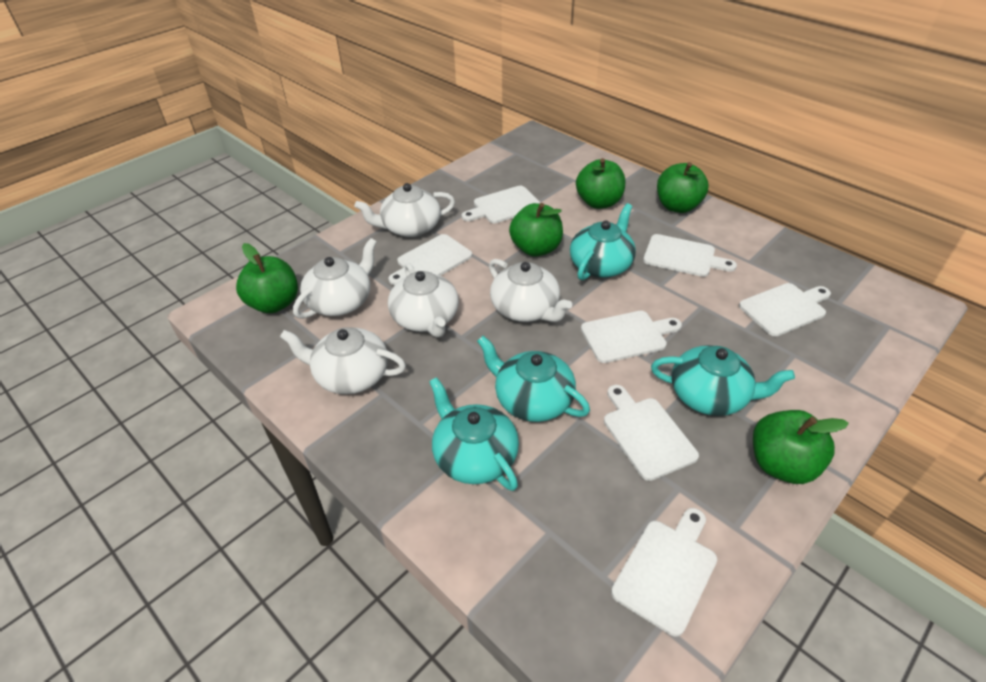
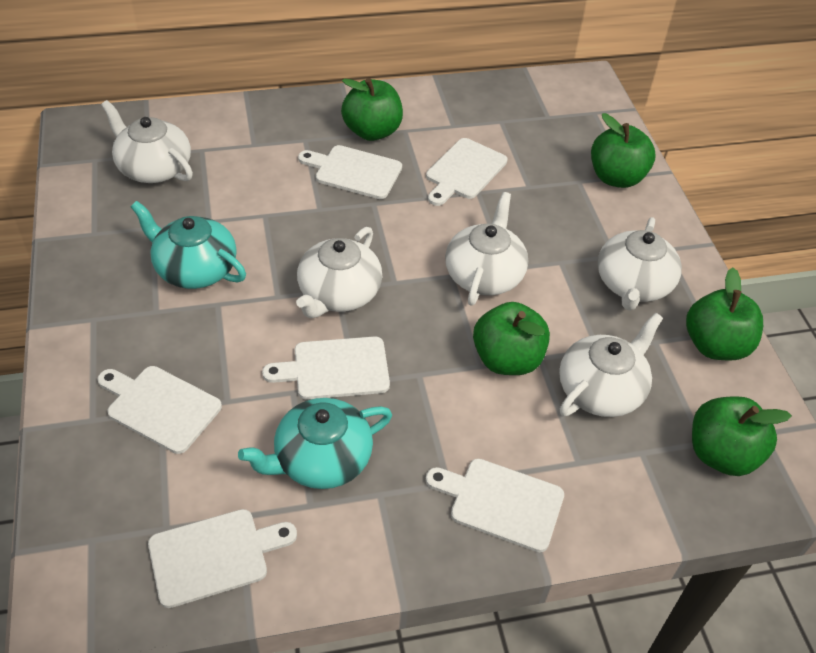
turquoise teapot: 4 -> 2
white cutting board: 7 -> 6

